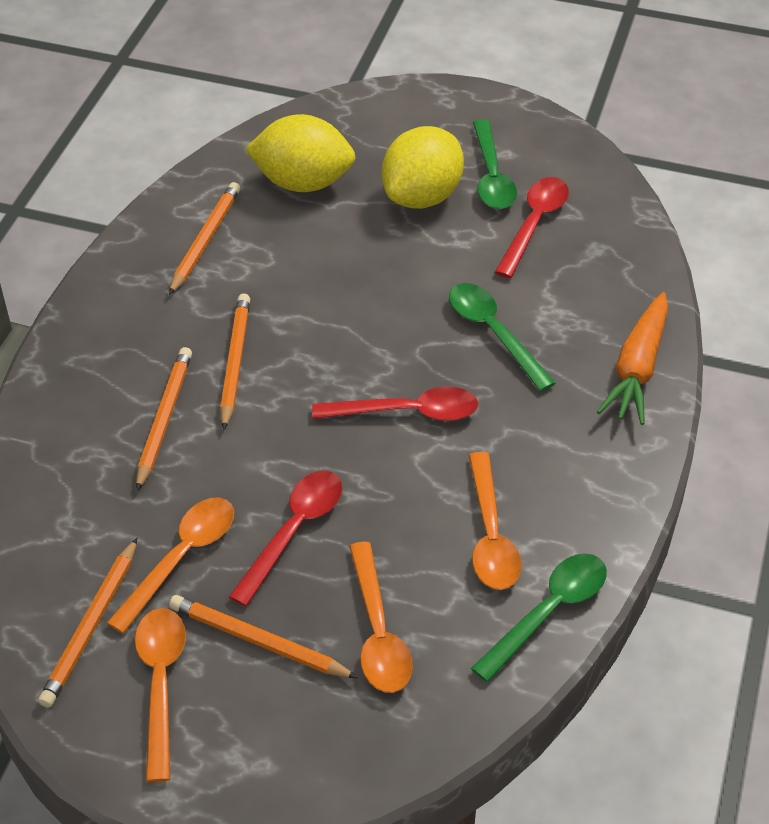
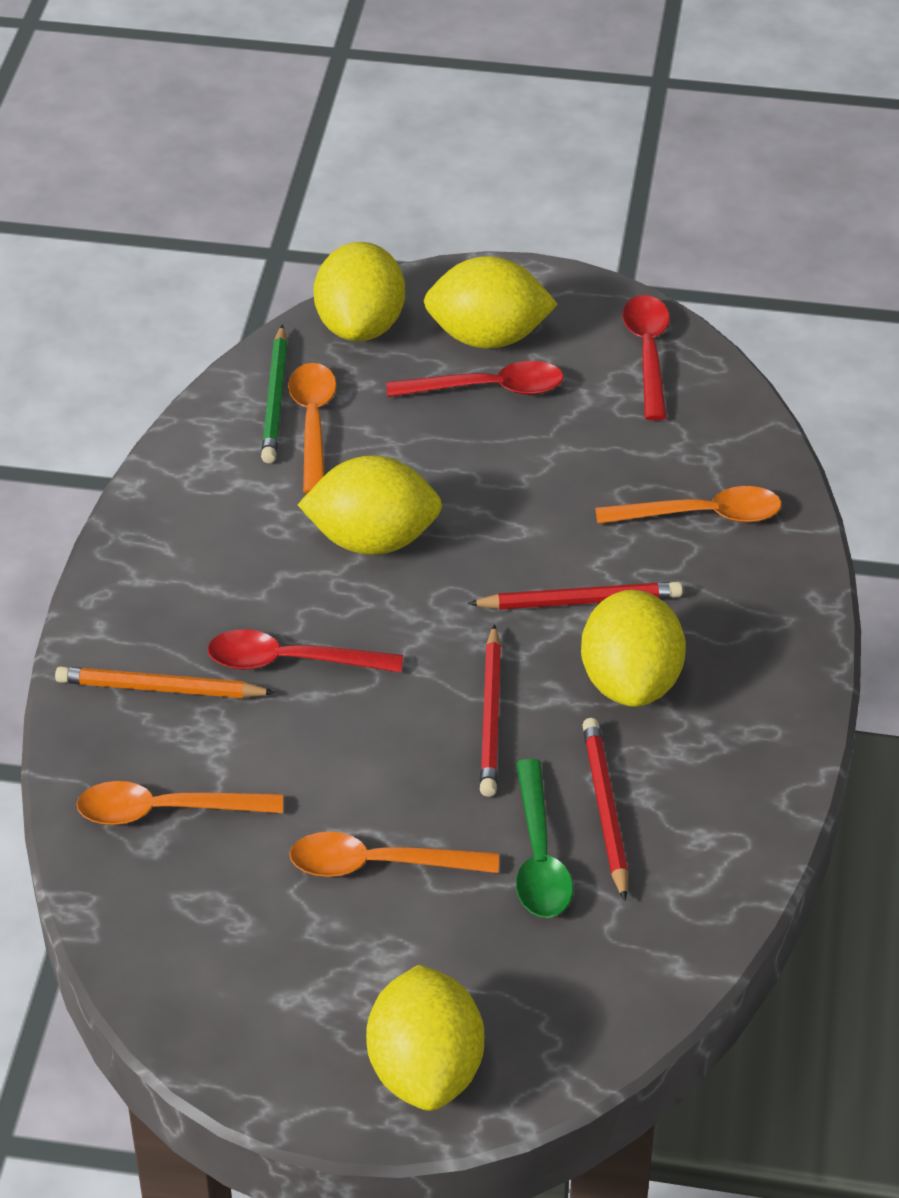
green pencil: 0 -> 1
green spoon: 3 -> 1
orange carrot: 1 -> 0
orange pencil: 5 -> 1
red pencil: 0 -> 3
yellow lemon: 2 -> 5

